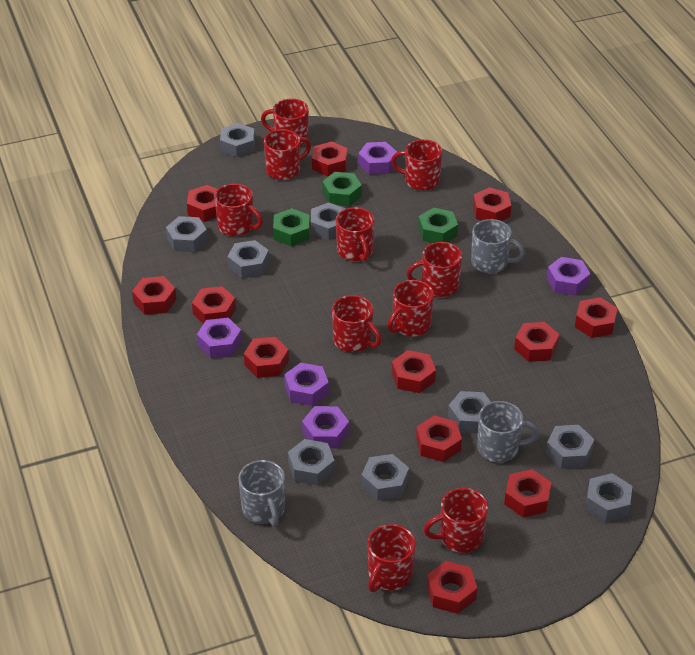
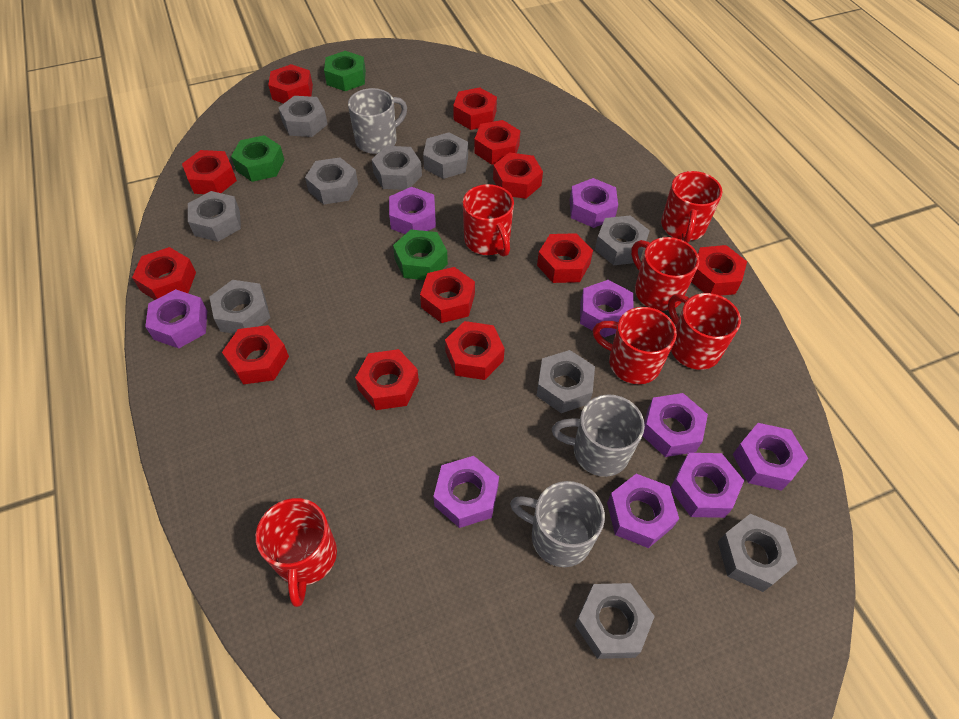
grey nut: 9 -> 10
purple nut: 5 -> 9
red mug: 10 -> 6

